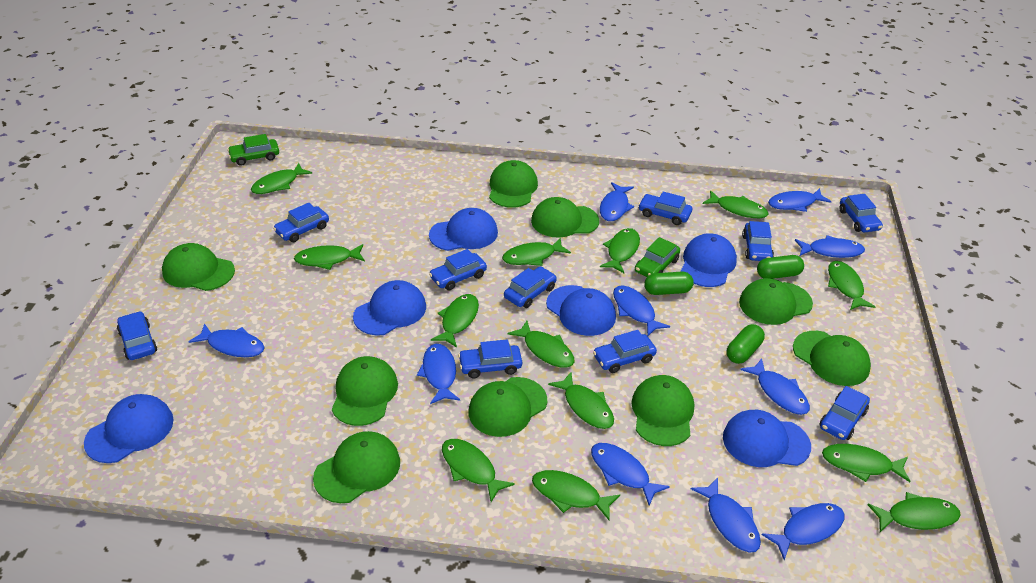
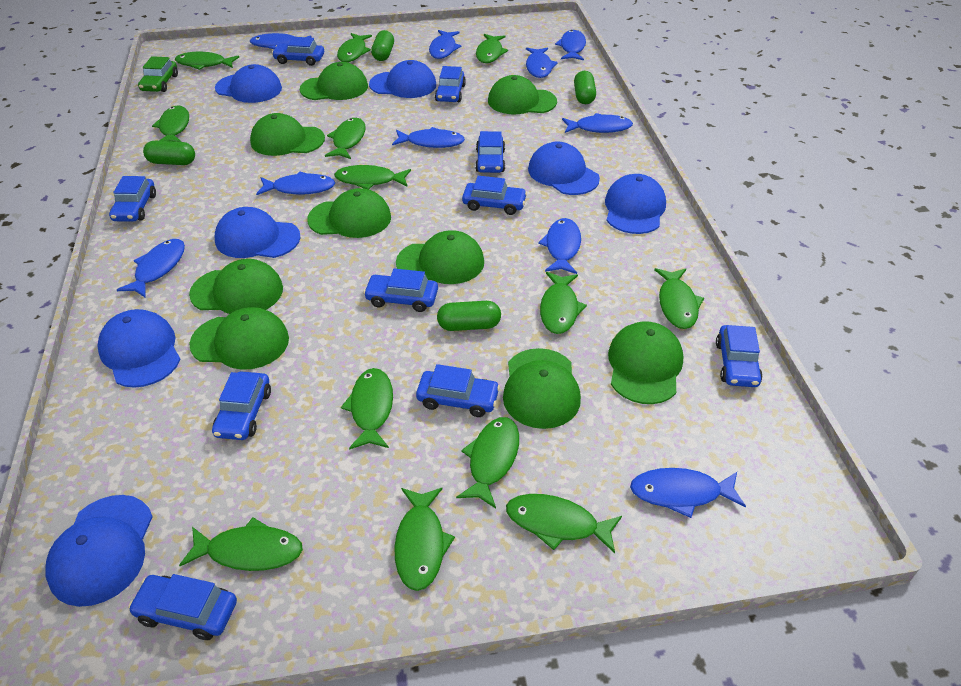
blue cap: 6 -> 7
green capsule: 3 -> 4
green car: 2 -> 1

